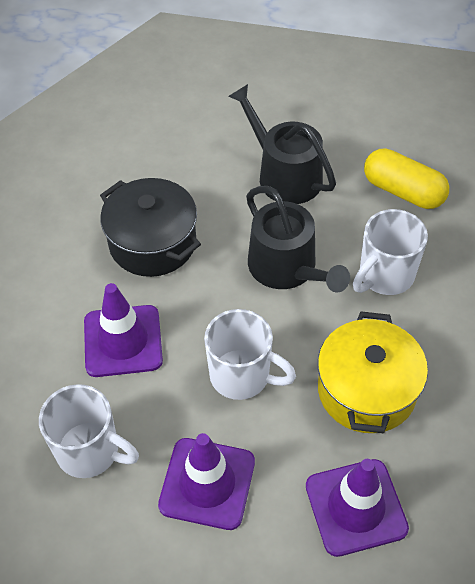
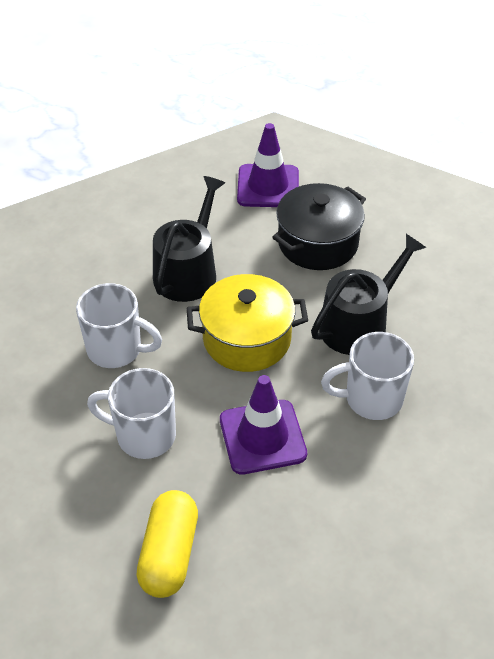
purple traffic cone: 3 -> 2

